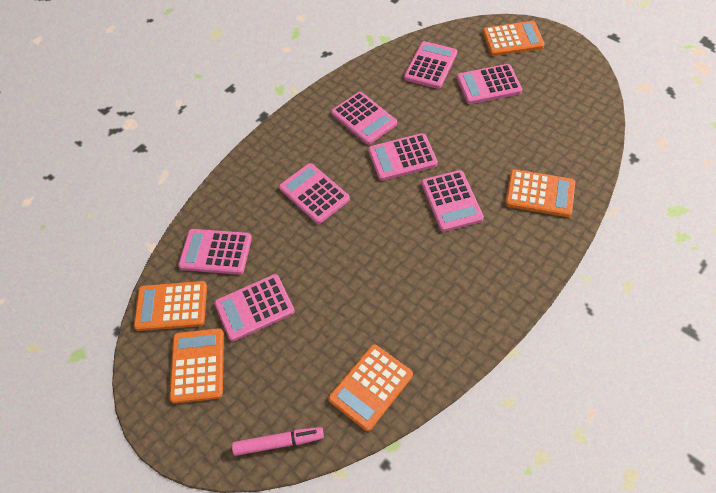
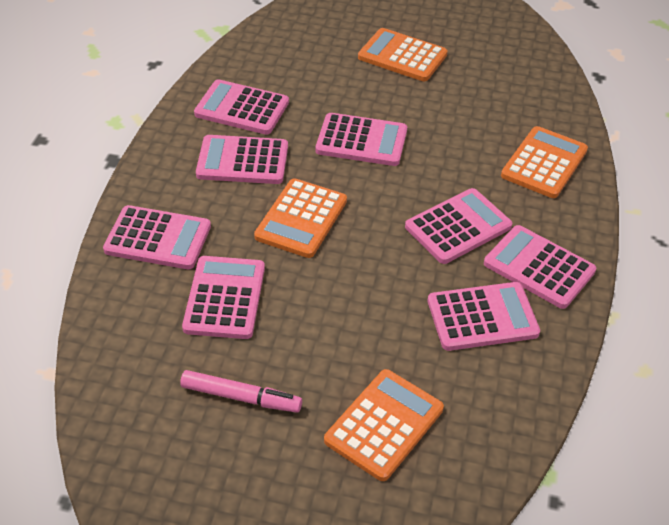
orange calculator: 5 -> 4

